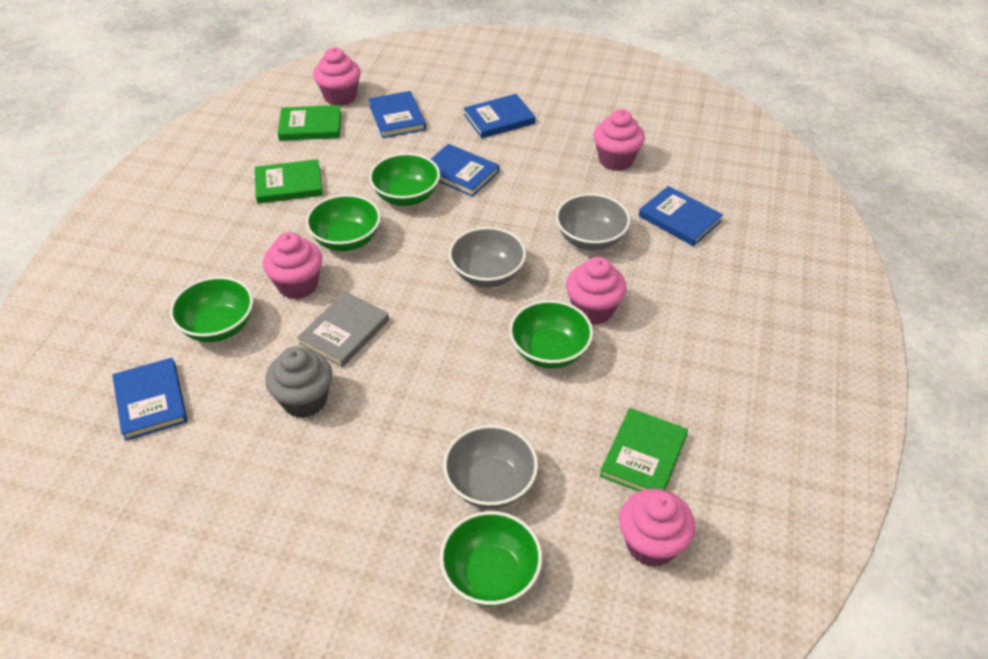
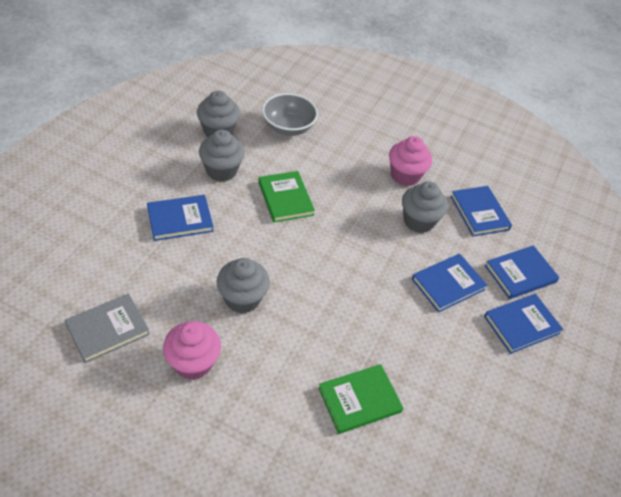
green book: 3 -> 2
green bowl: 5 -> 0
grey bowl: 3 -> 1
grey cupcake: 1 -> 4
pink cupcake: 5 -> 2

